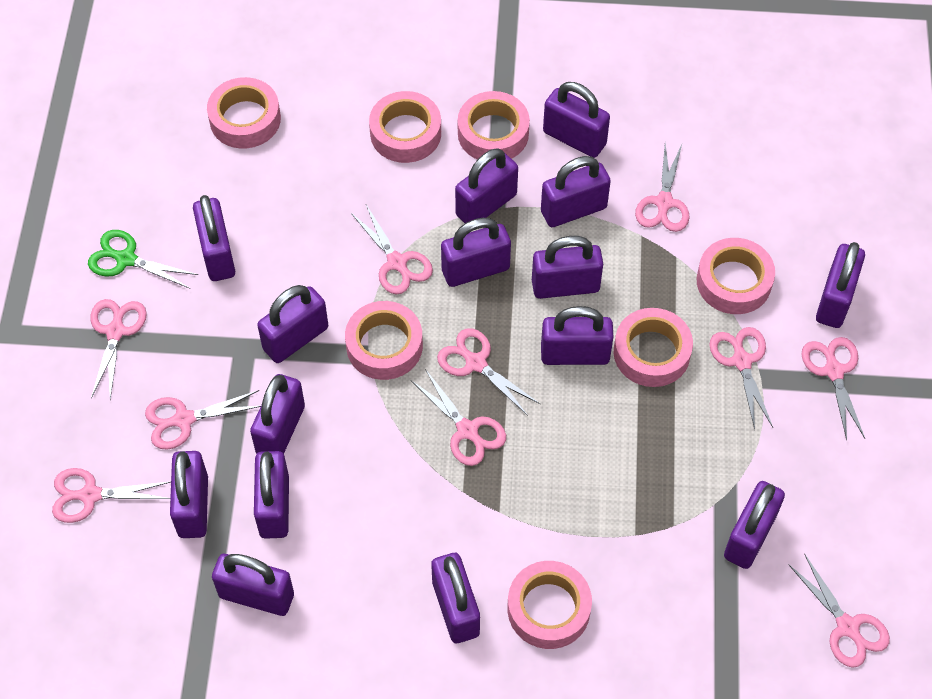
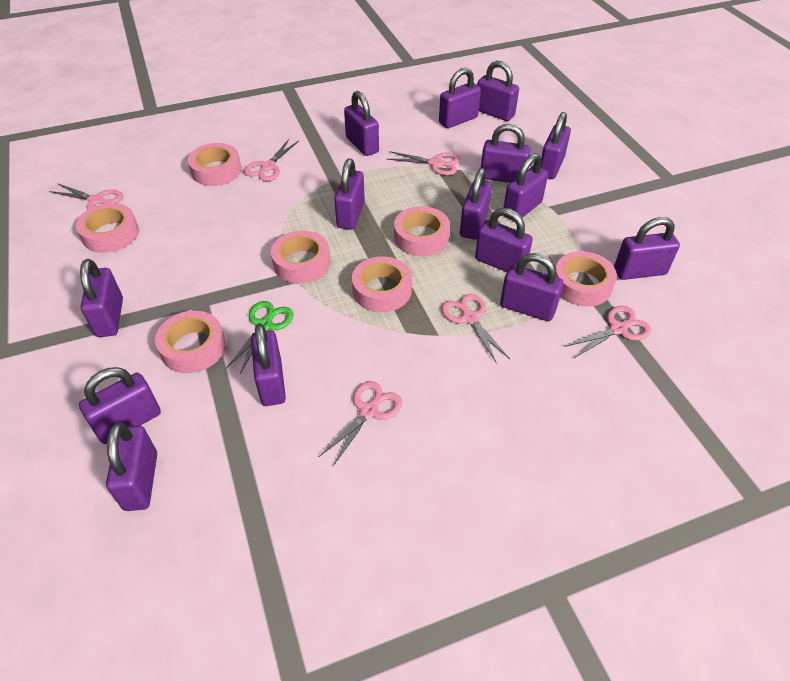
pink scissors: 10 -> 6

